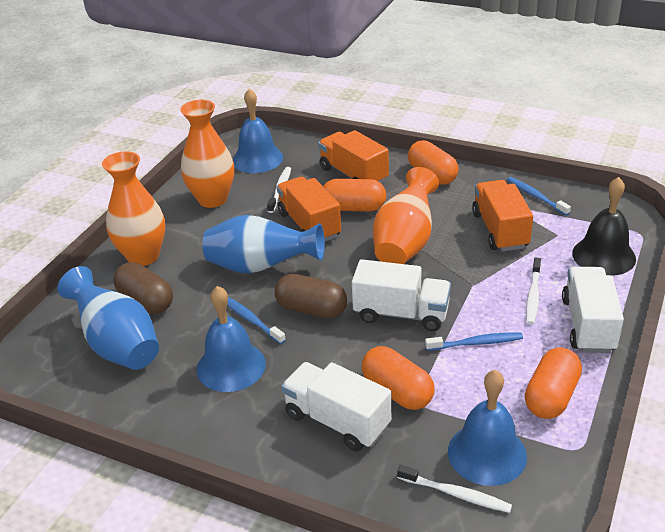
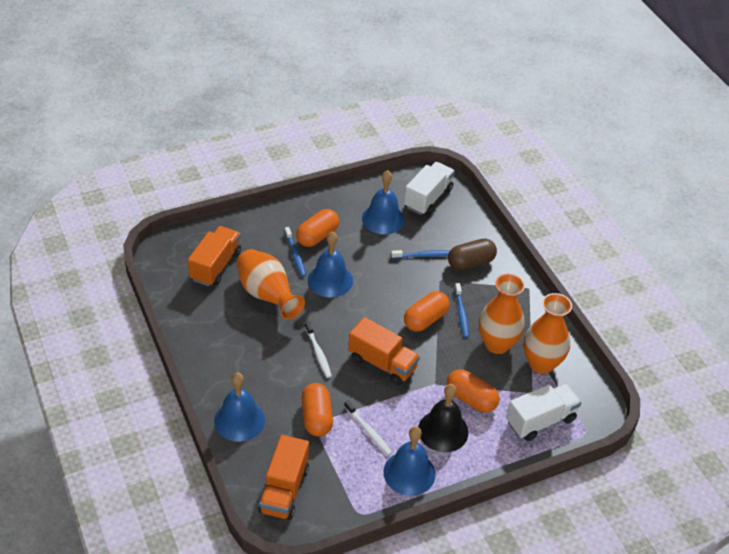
blue bell: 3 -> 4
blue vase: 2 -> 0
brown capsule: 2 -> 1
white toothbrush: 3 -> 2
white truck: 3 -> 2

